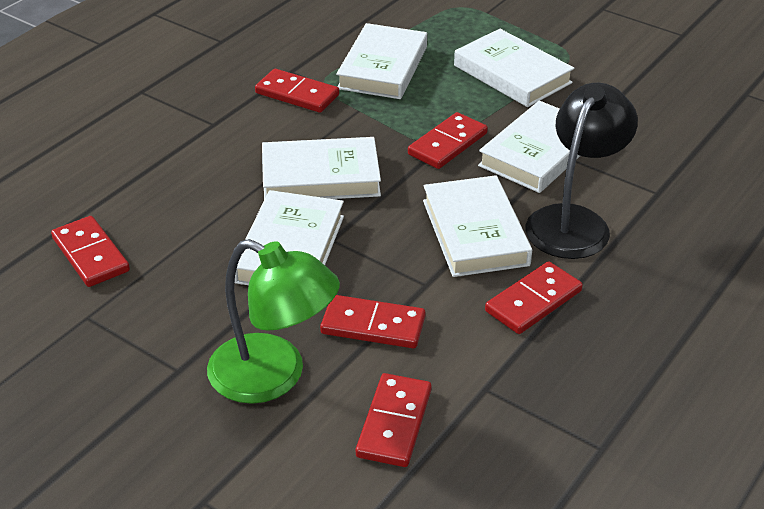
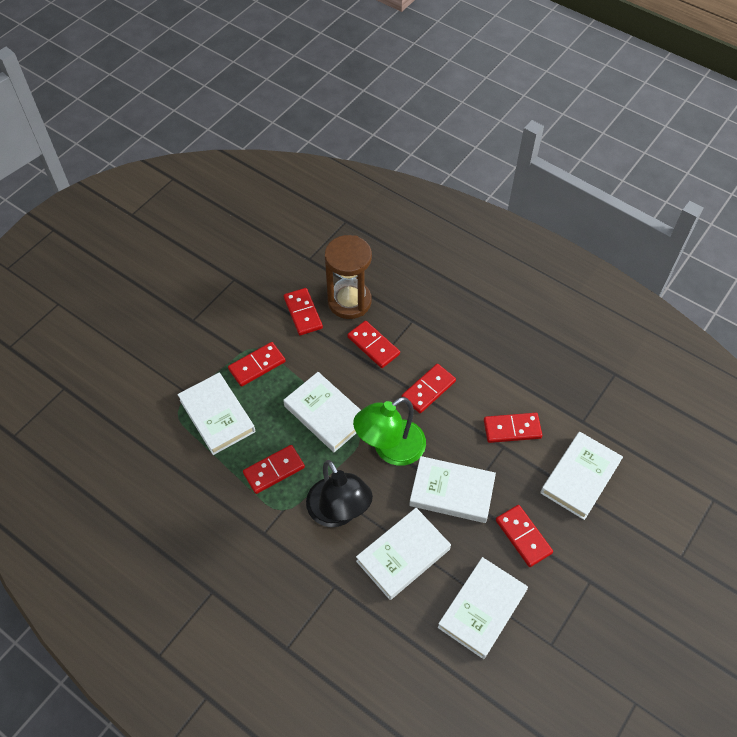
brown hourglass: 0 -> 1
red domino: 6 -> 7

